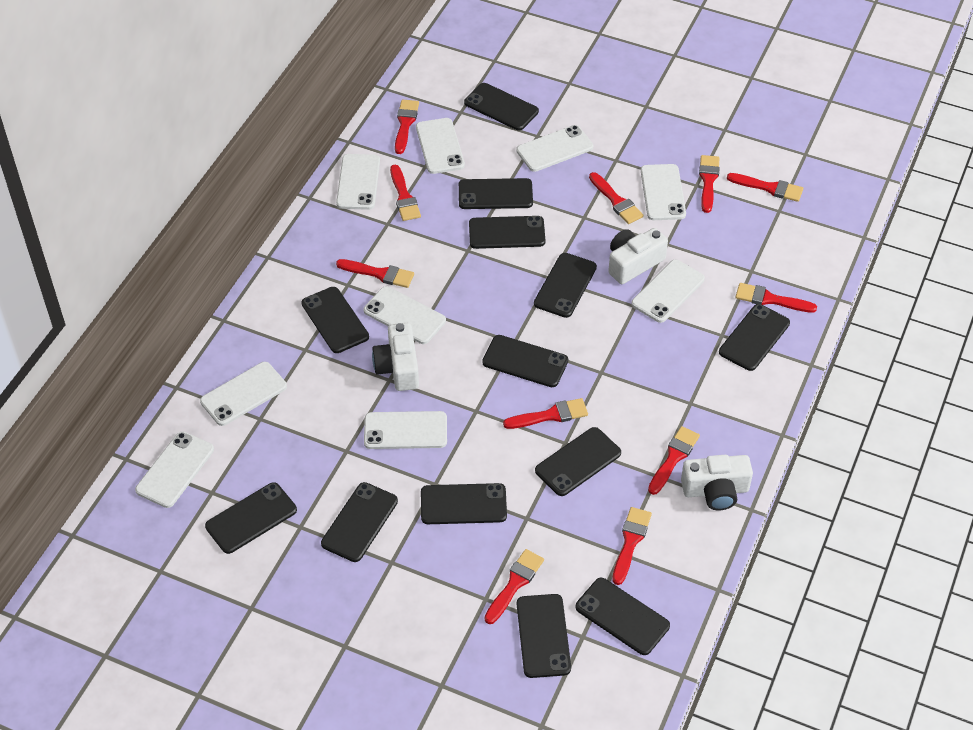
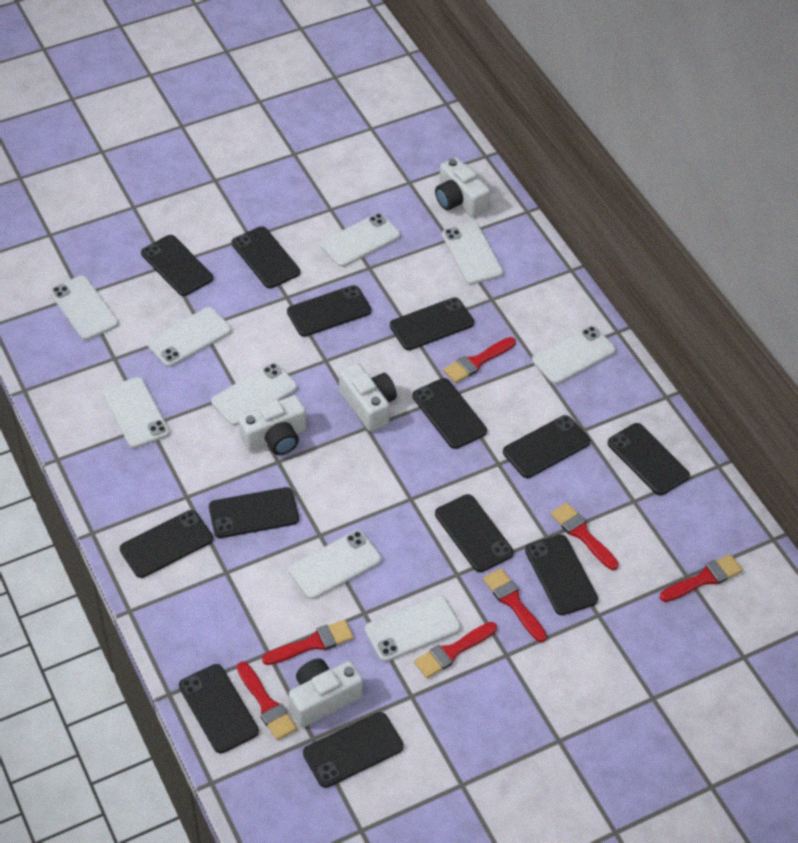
red brush: 11 -> 7
white camera: 3 -> 4

